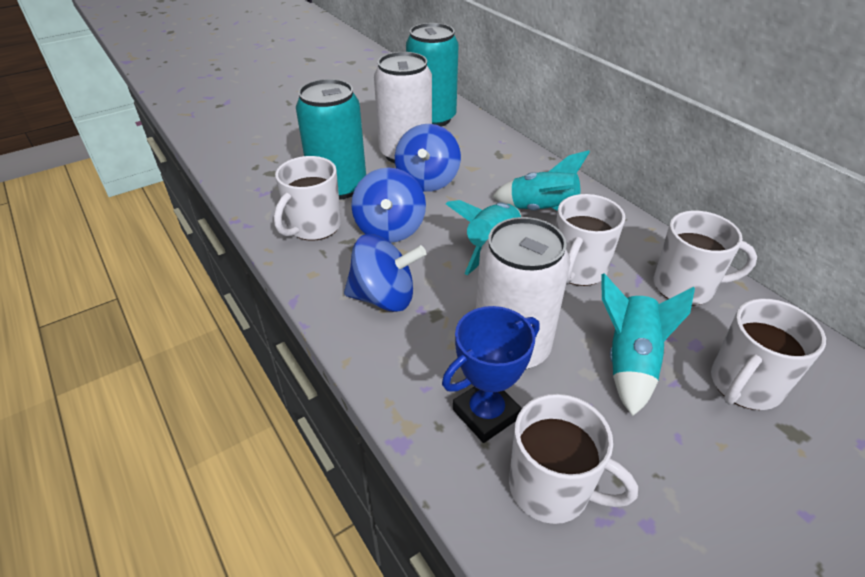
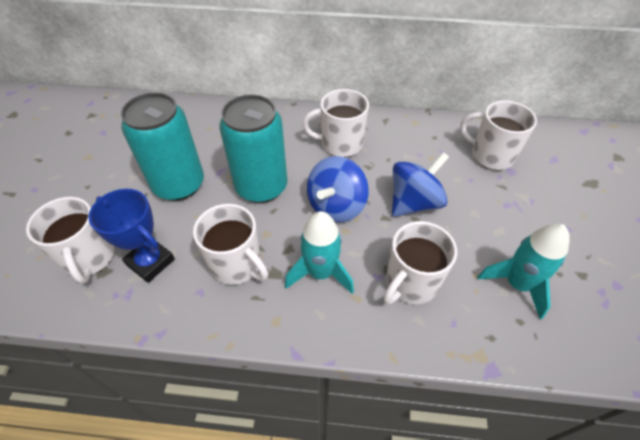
blue spinning top: 3 -> 2
turquoise rocket: 3 -> 2
white can: 2 -> 0

